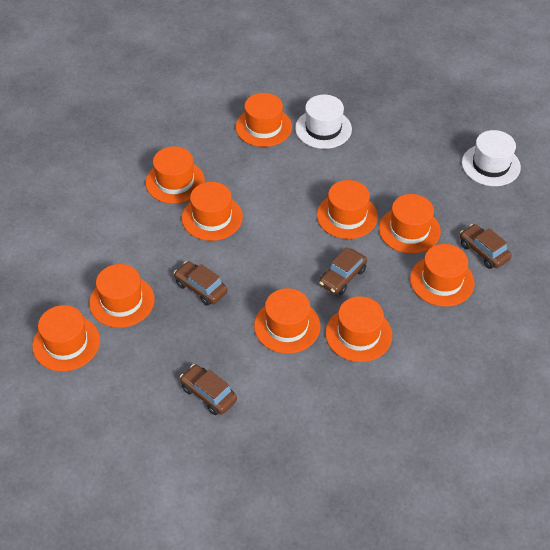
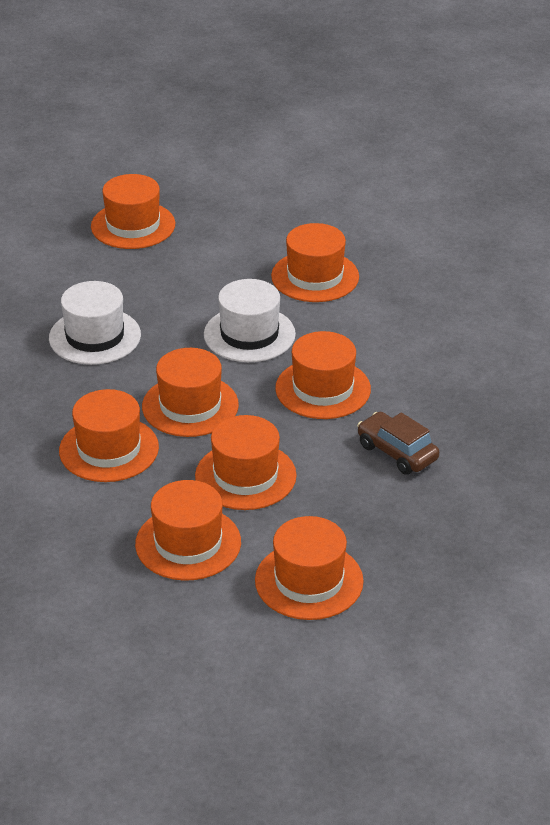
brown car: 4 -> 1
orange hat: 10 -> 8

